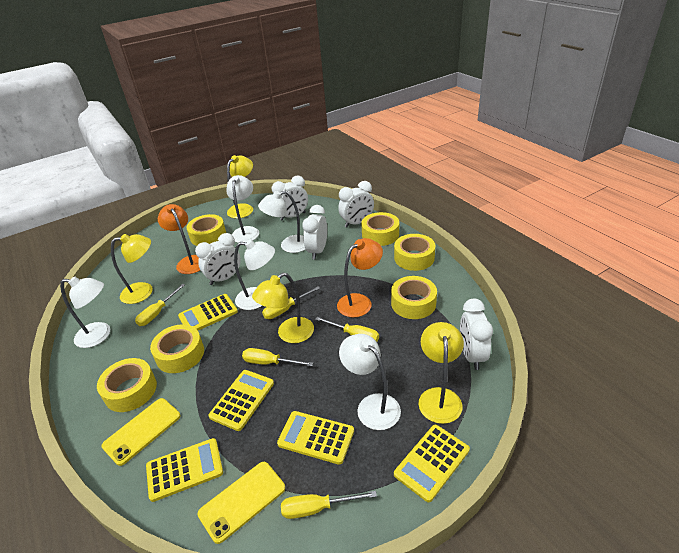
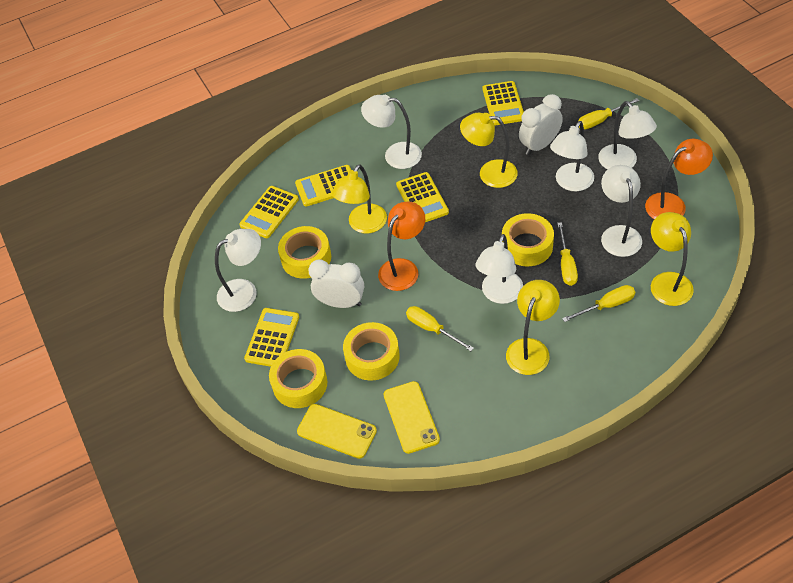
white clock: 5 -> 2
white lamp: 5 -> 6
yellow screwdriver: 5 -> 4
yellow tape: 6 -> 4

